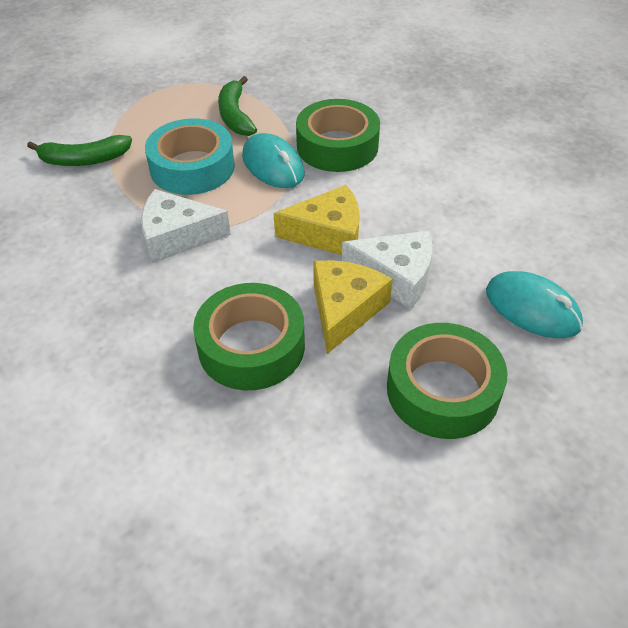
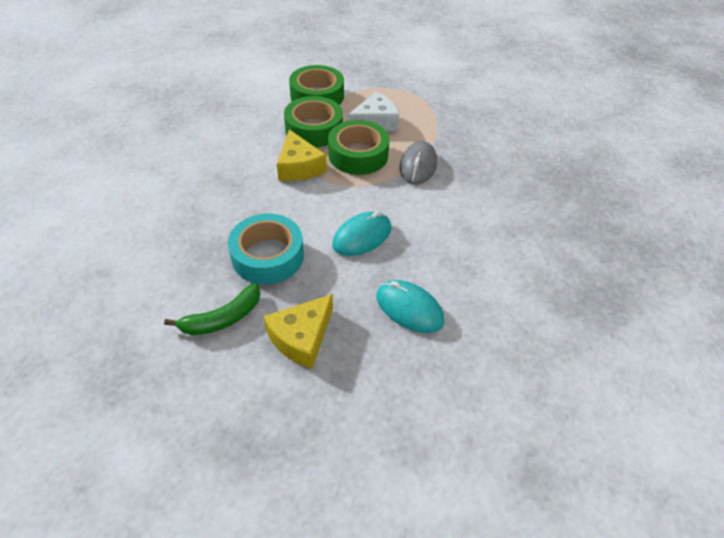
green banana: 2 -> 1
grey mouse: 0 -> 1
white cheese: 2 -> 1

